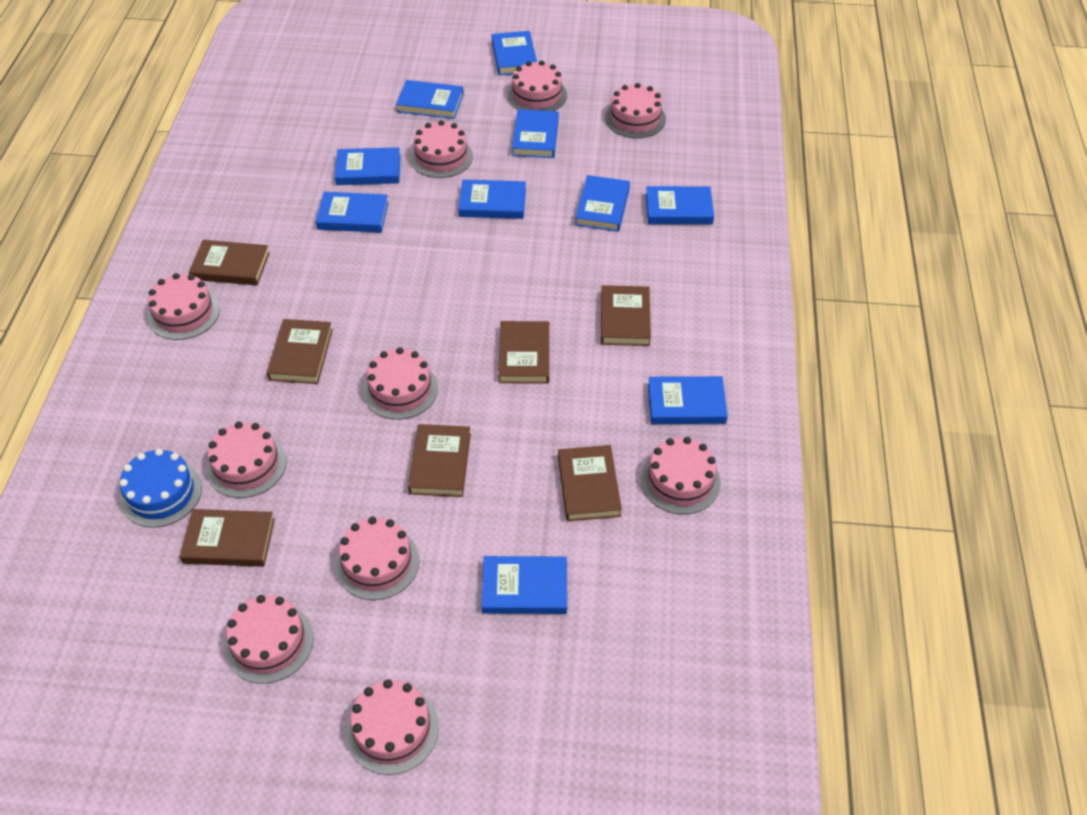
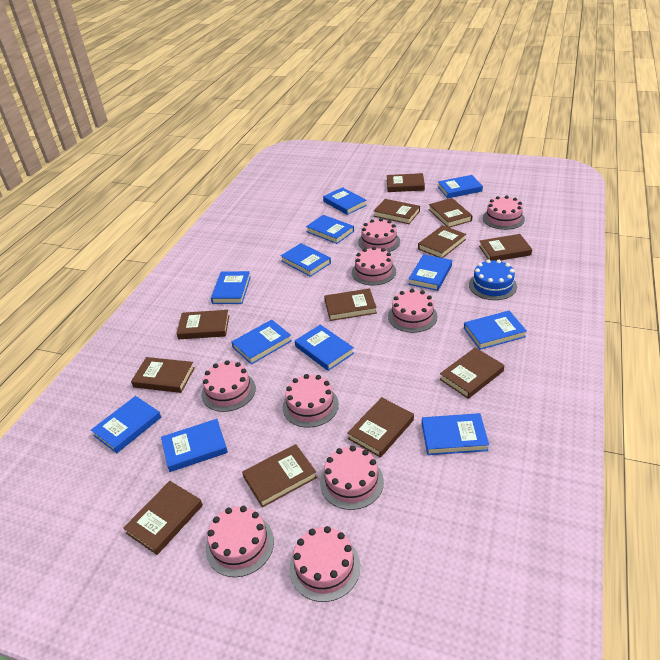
blue book: 10 -> 12
brown book: 7 -> 12
pink cake: 10 -> 9

